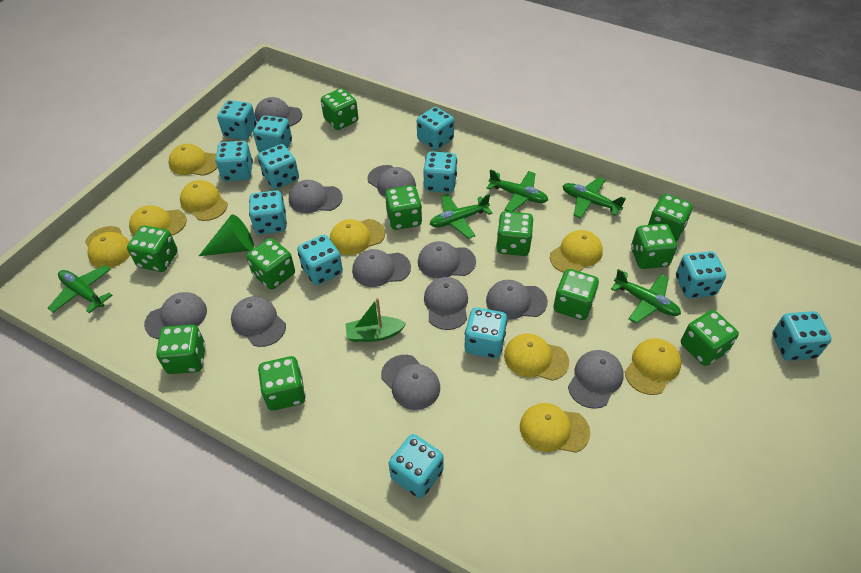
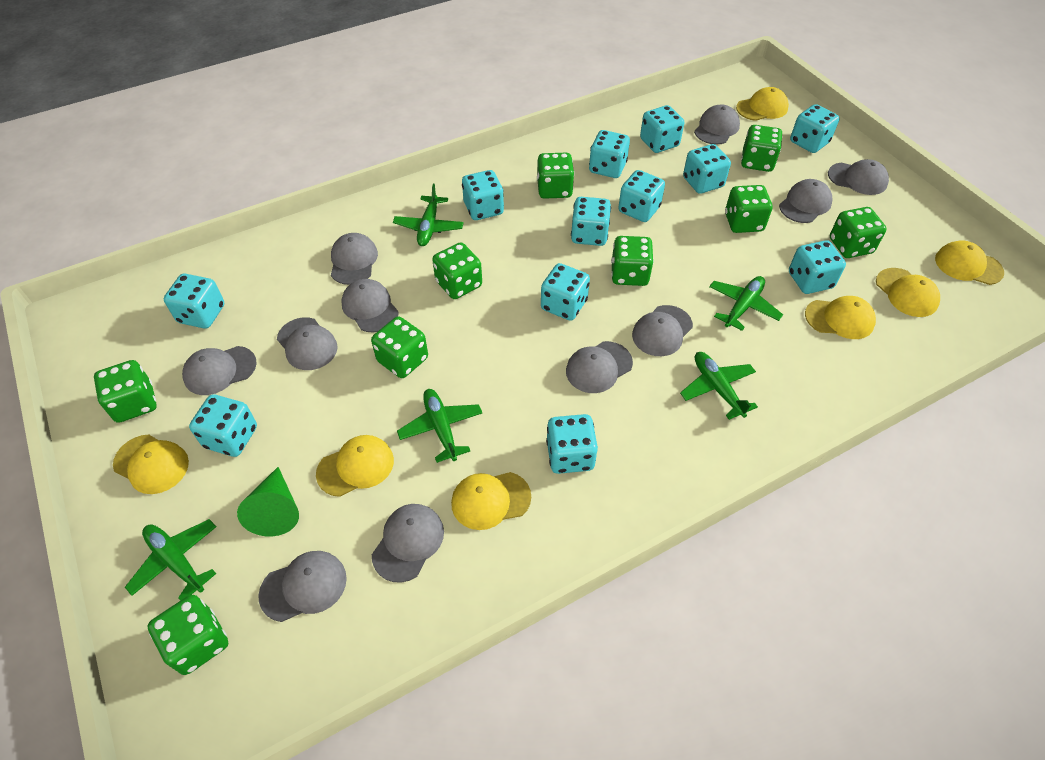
green boat: 1 -> 0
green dice: 11 -> 9
yellow cap: 9 -> 7

